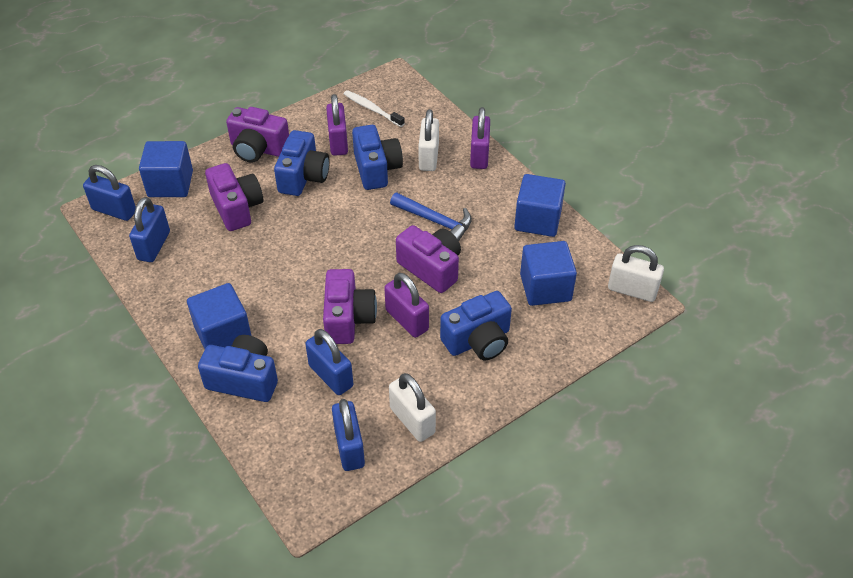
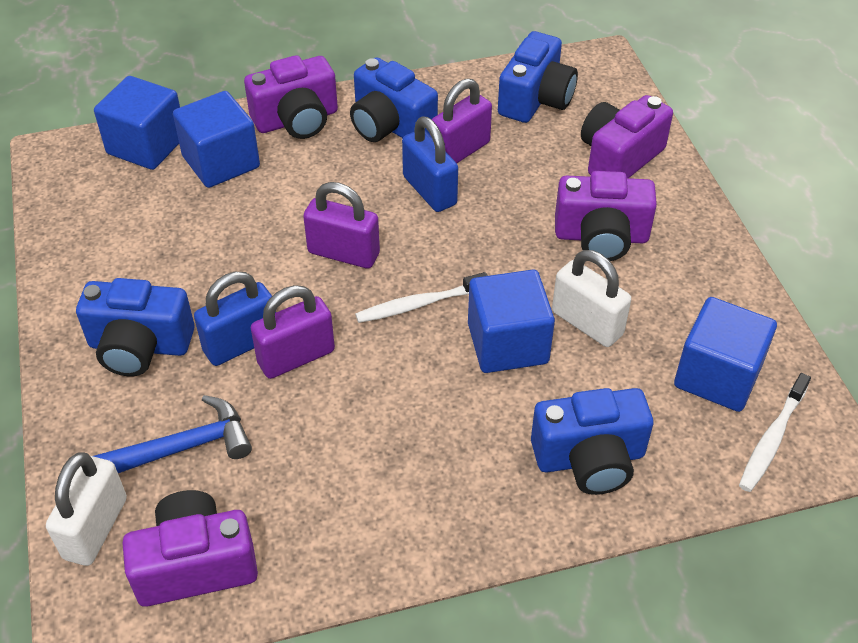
blue padlock: 4 -> 2
white padlock: 3 -> 2
white toothbrush: 1 -> 2

